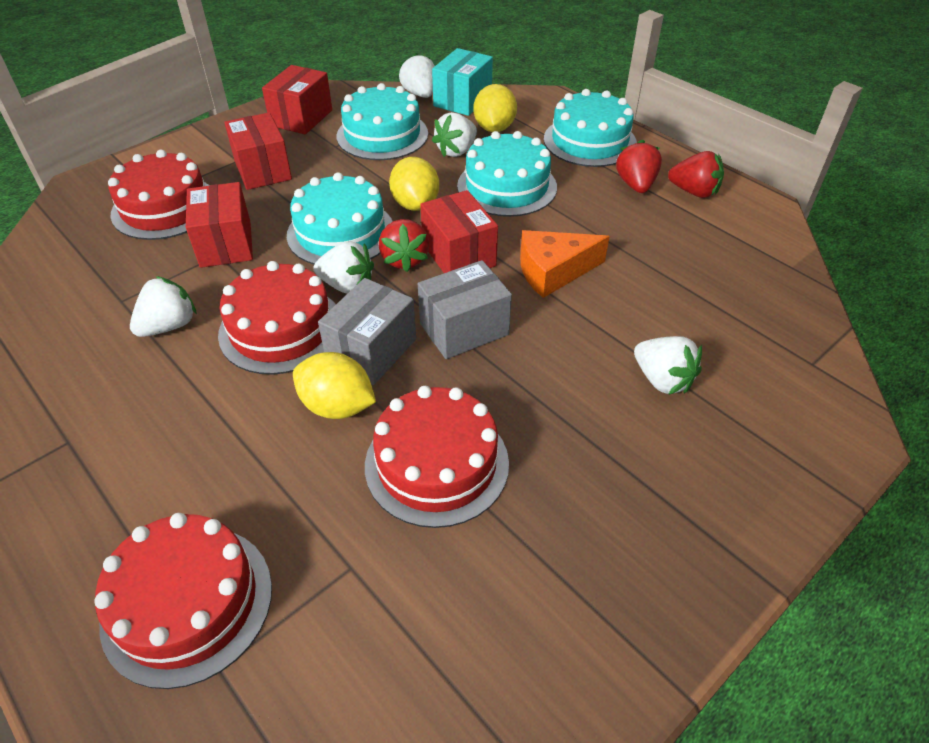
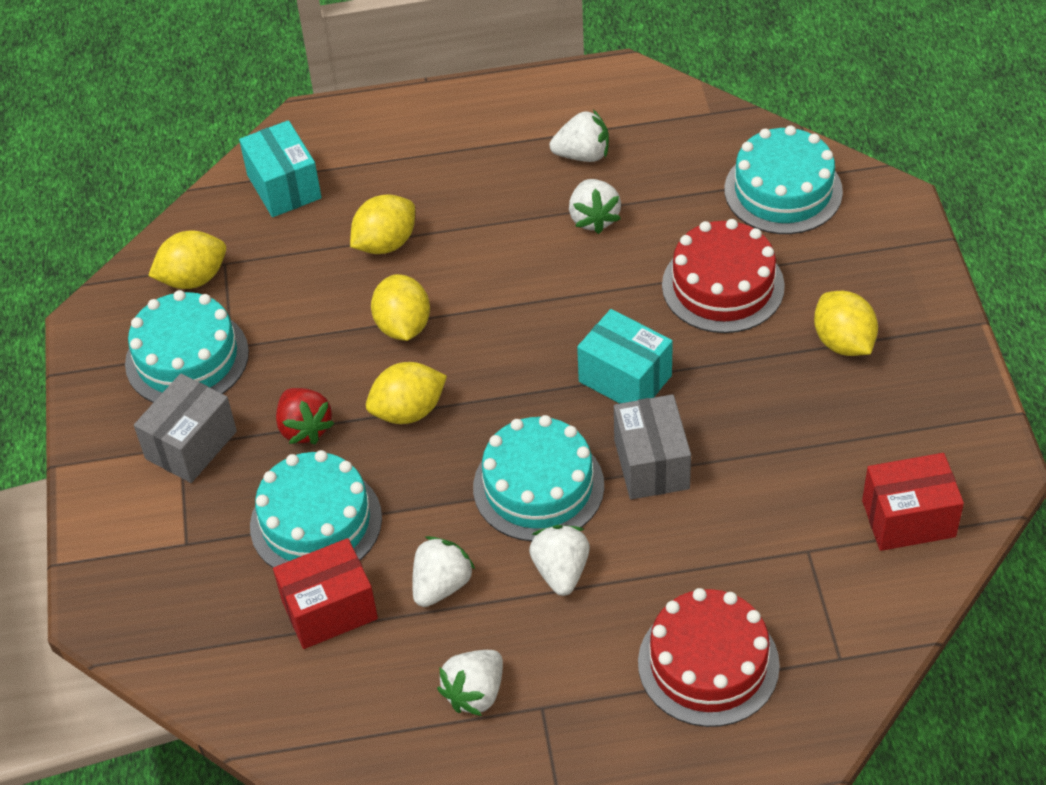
orange cheese: 1 -> 0
red box: 4 -> 2
red cake: 4 -> 2
red strawberry: 3 -> 1
turquoise box: 1 -> 2
yellow lemon: 3 -> 5

